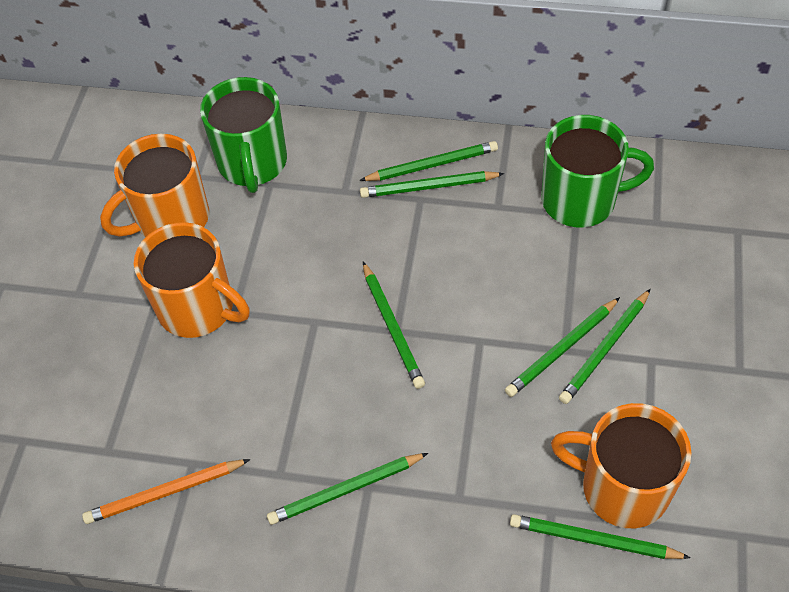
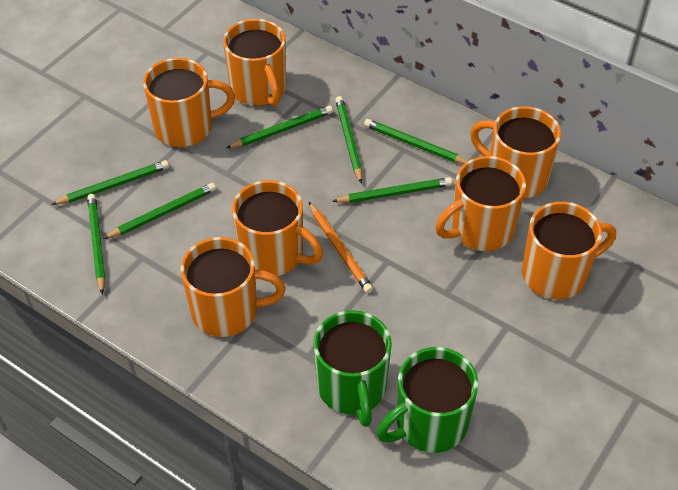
orange mug: 3 -> 7

